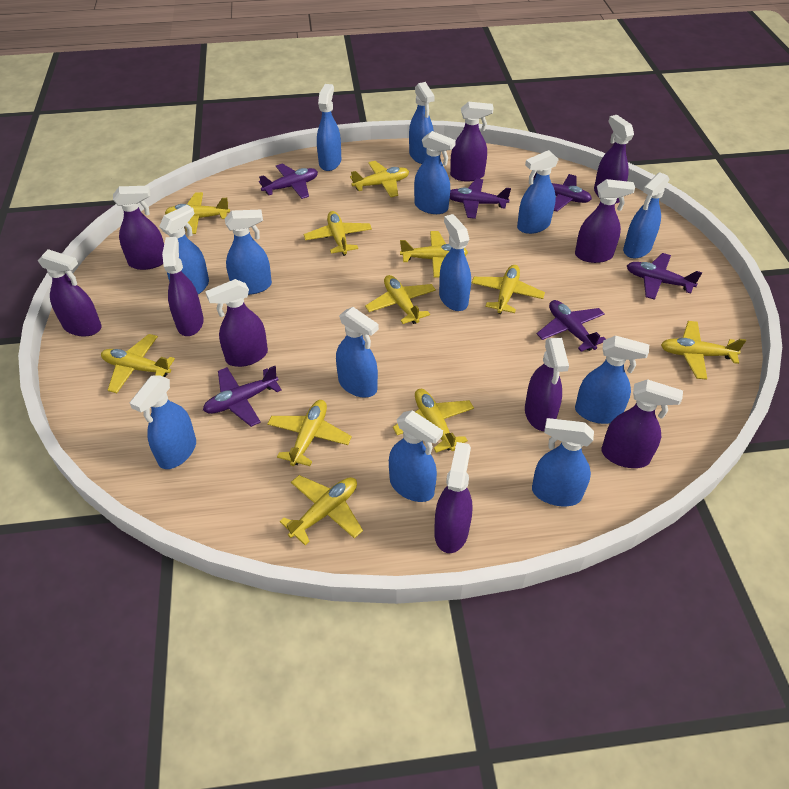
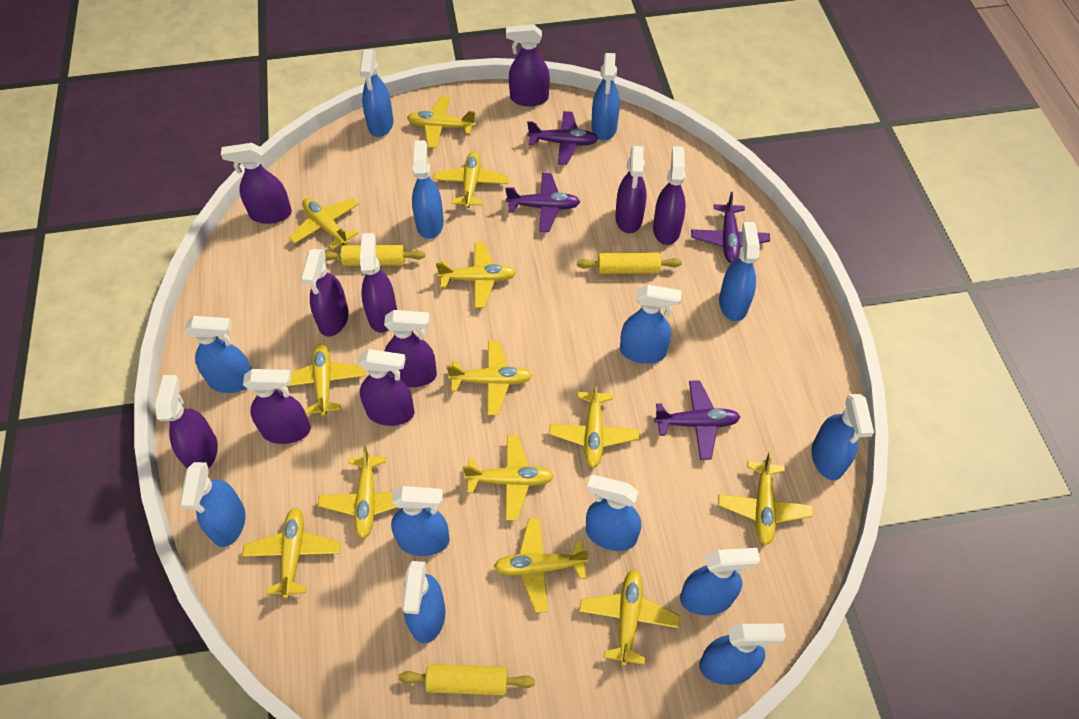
purple plane: 6 -> 4
yellow plane: 11 -> 13
yellow rolling pin: 0 -> 3

